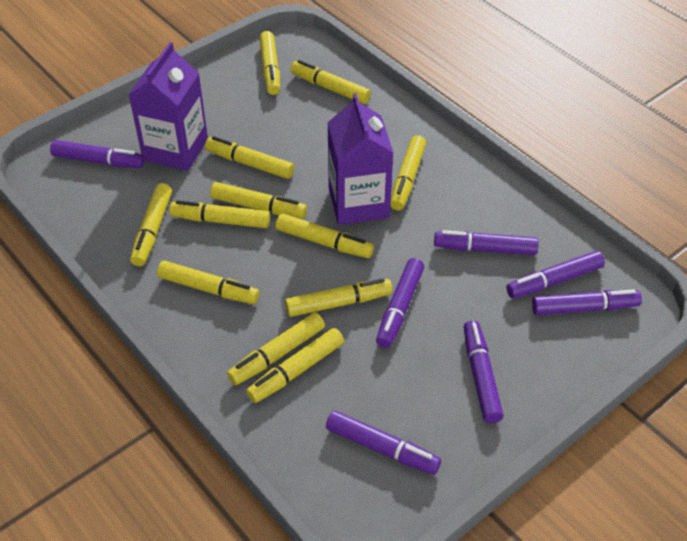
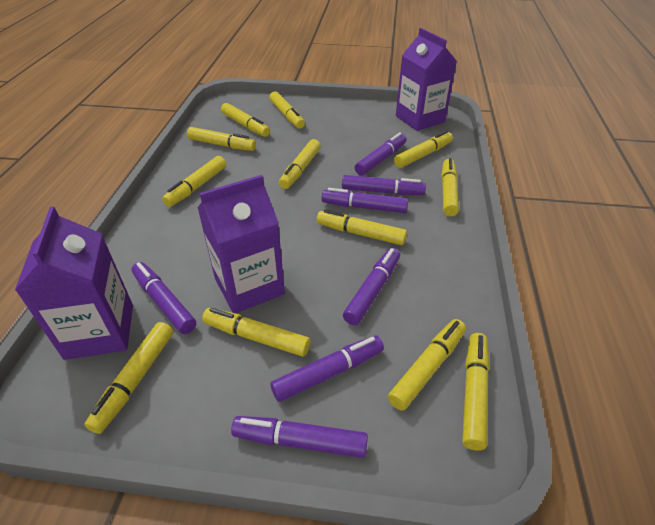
purple carton: 2 -> 3

